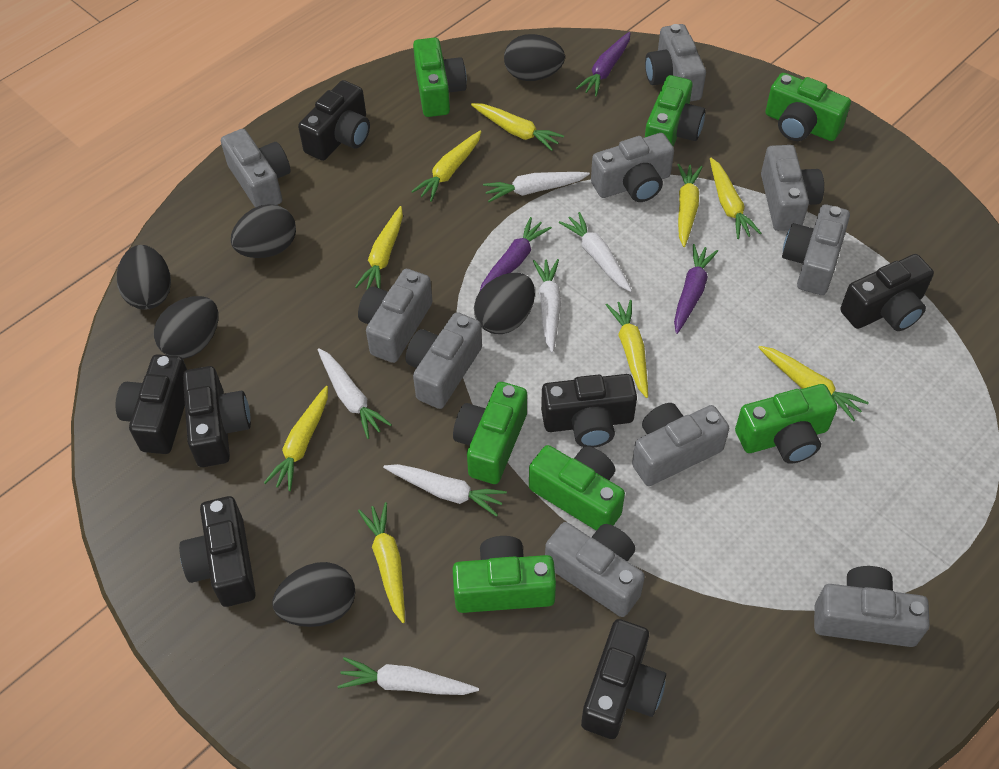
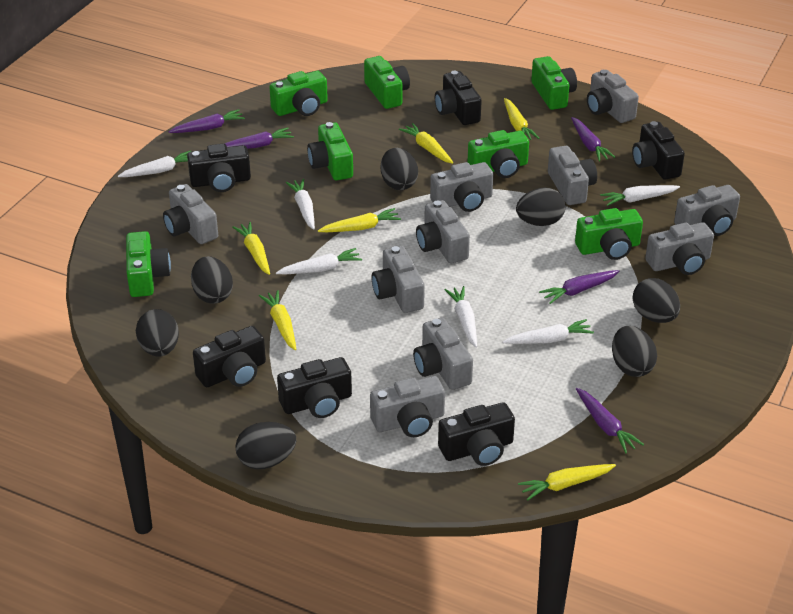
black camera: 7 -> 6
black egg: 6 -> 7
purple carrot: 3 -> 5
yellow carrot: 9 -> 6

